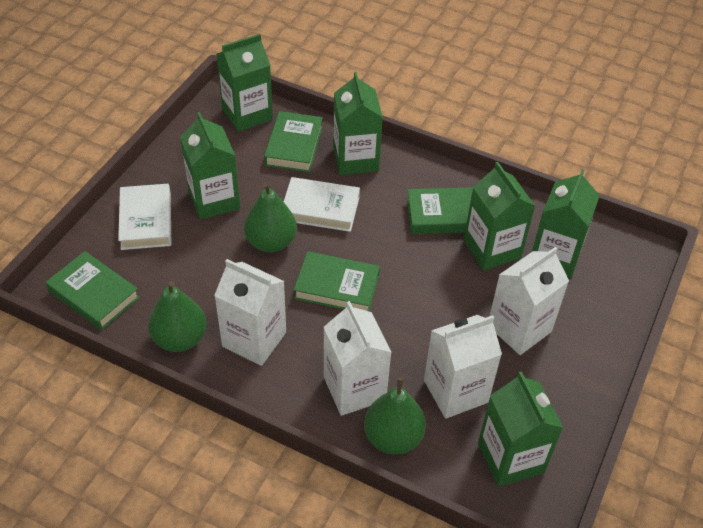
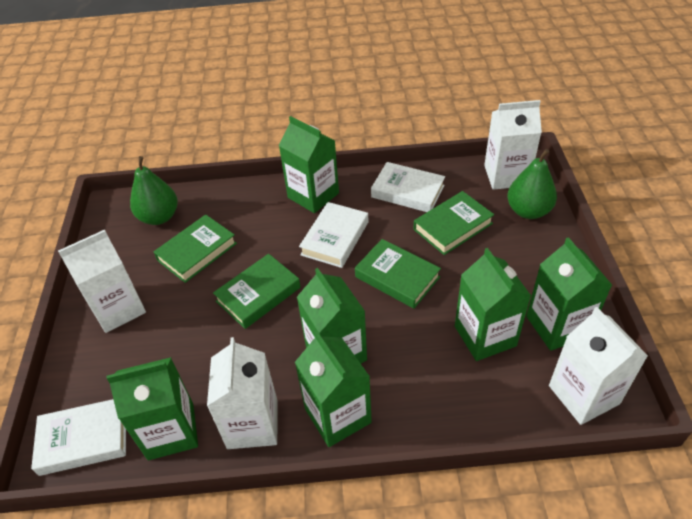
green pear: 3 -> 2
white book: 2 -> 3

